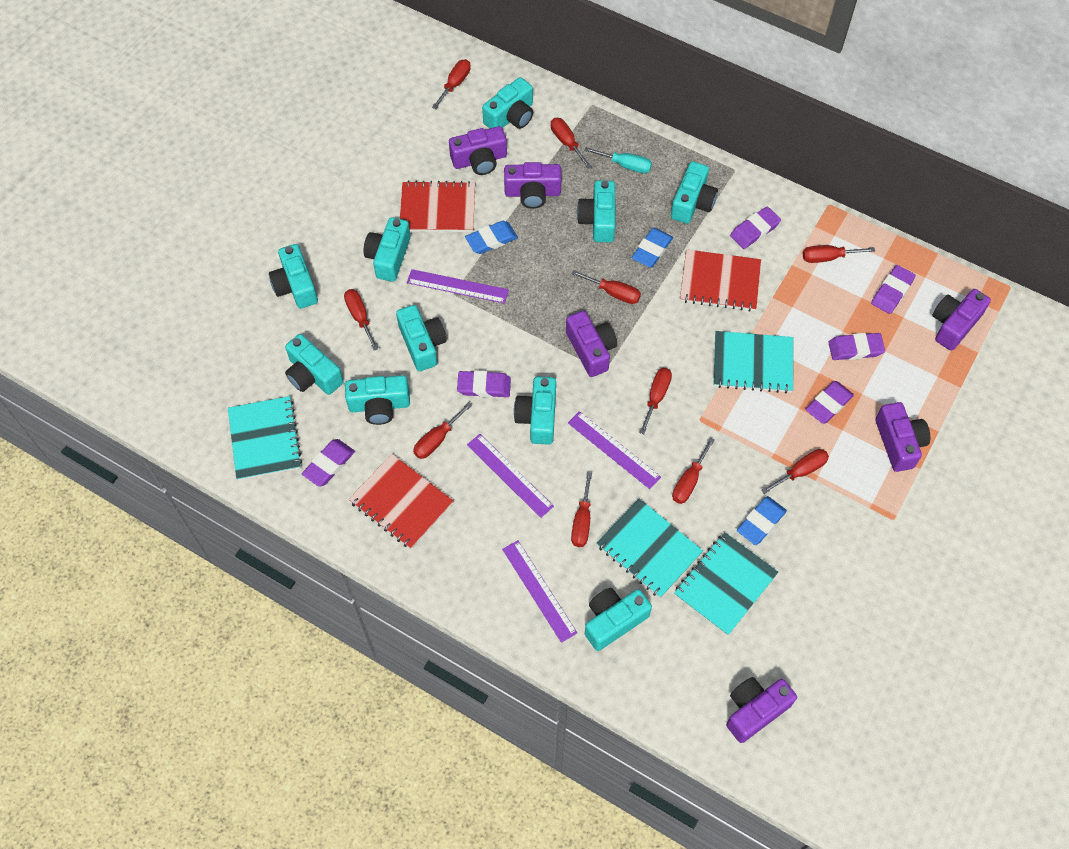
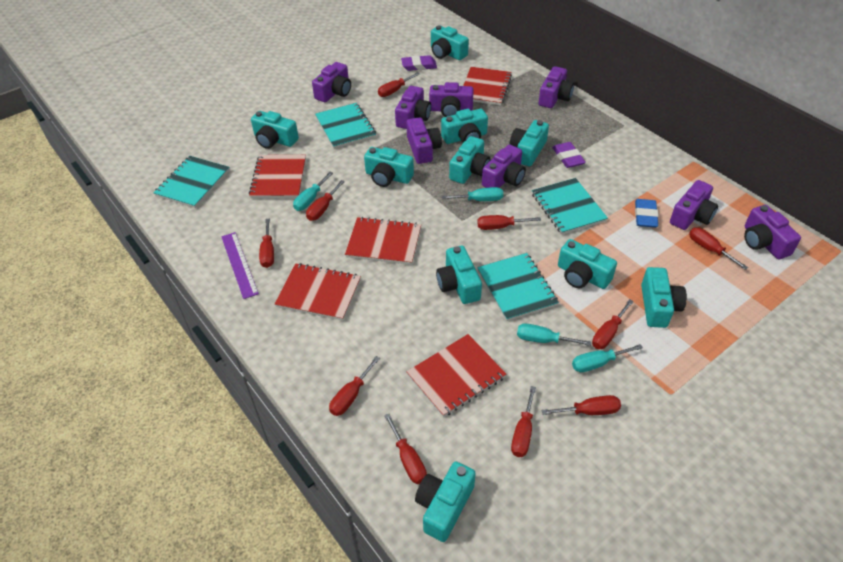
blue eraser: 3 -> 1
purple camera: 6 -> 8
purple eraser: 6 -> 2
purple ruler: 4 -> 1
red notebook: 3 -> 5
turquoise screwdriver: 1 -> 4

